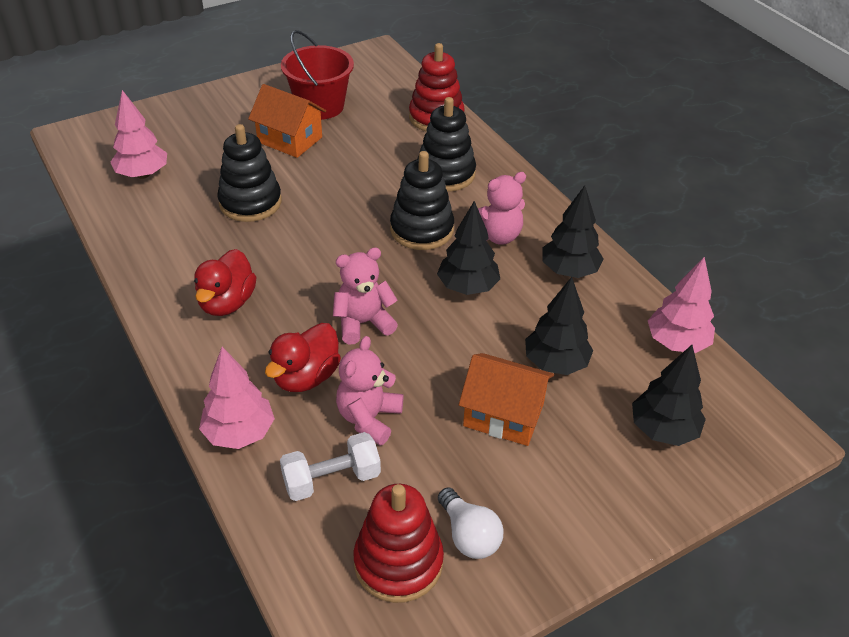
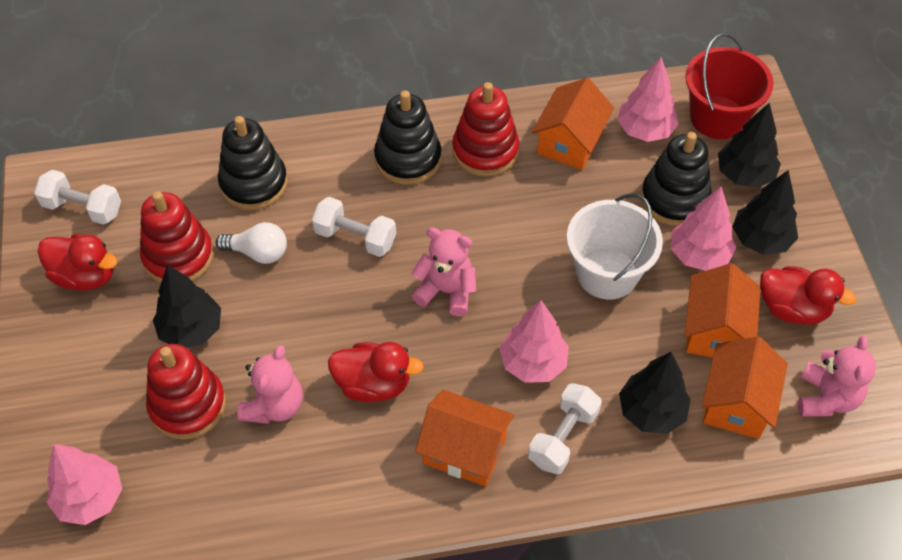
orange house: 2 -> 4
pink tree: 3 -> 4
red duck: 2 -> 3
red stacking toy: 2 -> 3
white bucket: 0 -> 1
white dumbbell: 1 -> 3

